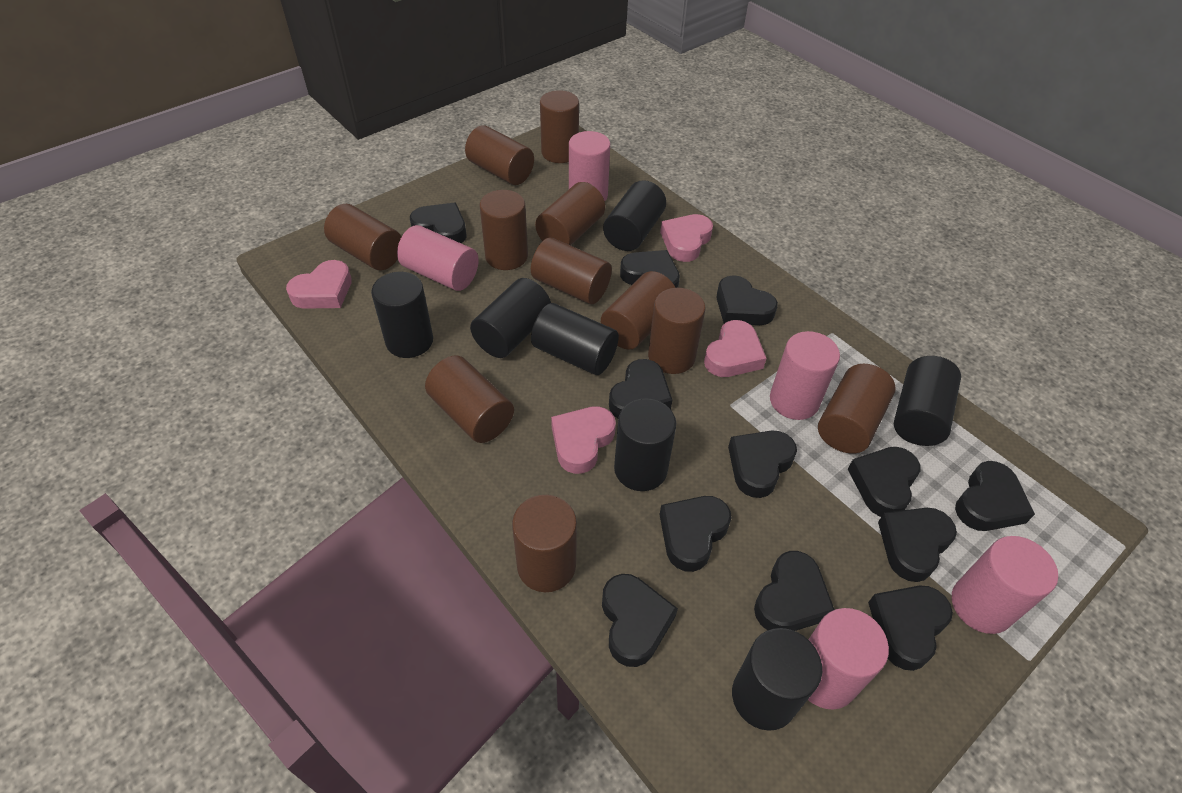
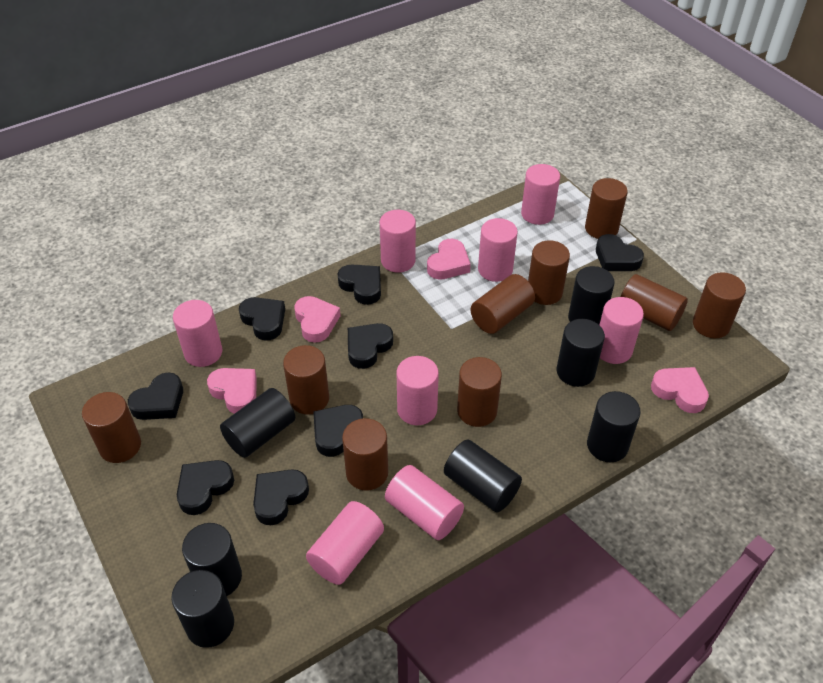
black heart: 12 -> 8
brown cylinder: 11 -> 9
pink cylinder: 5 -> 8

